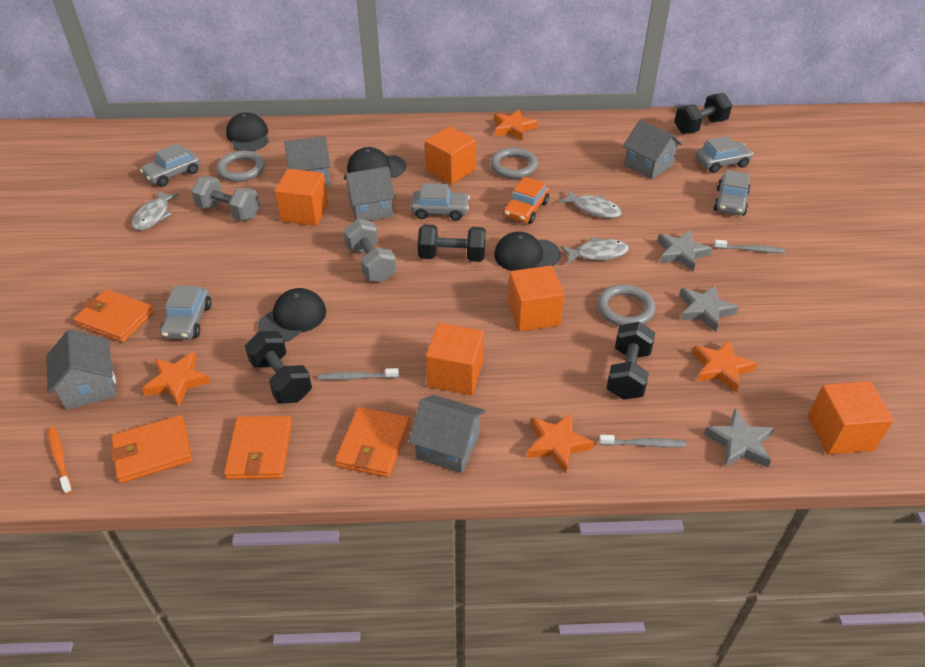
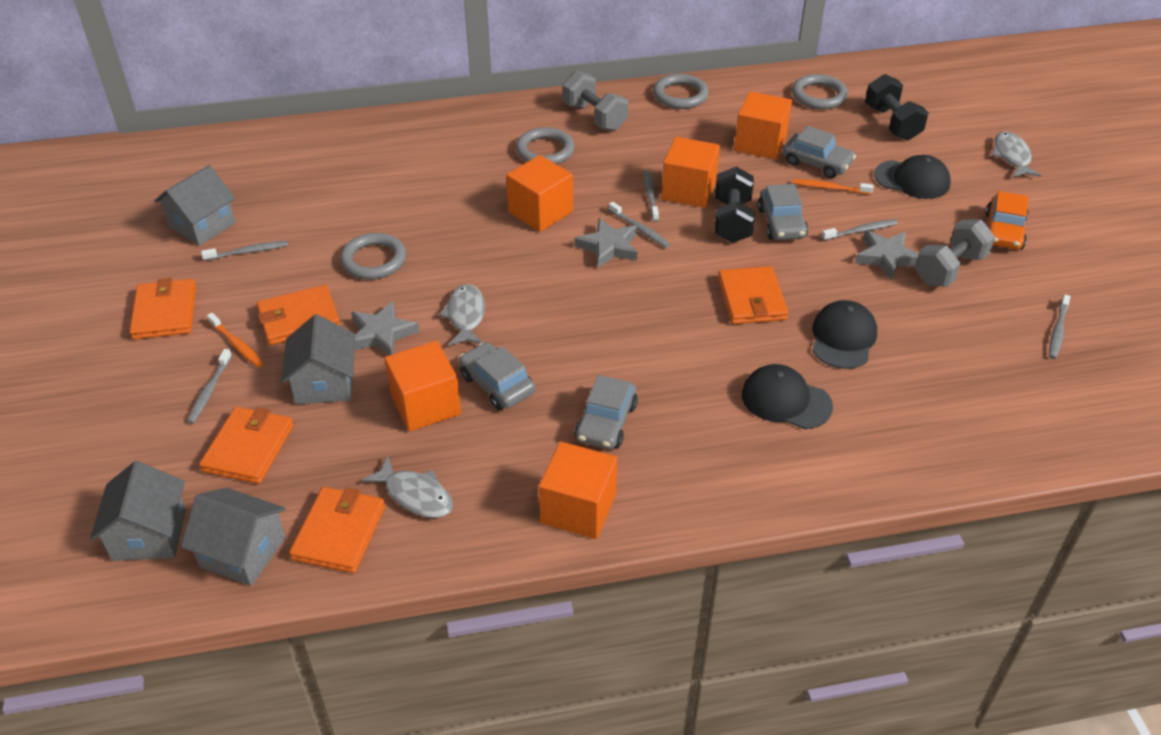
black cap: 4 -> 3
black dumbbell: 4 -> 2
grey car: 5 -> 4
grey house: 5 -> 4
grey ring: 3 -> 4
grey toothbrush: 3 -> 6
orange star: 4 -> 0
orange toothbrush: 1 -> 2
orange wallet: 4 -> 5

